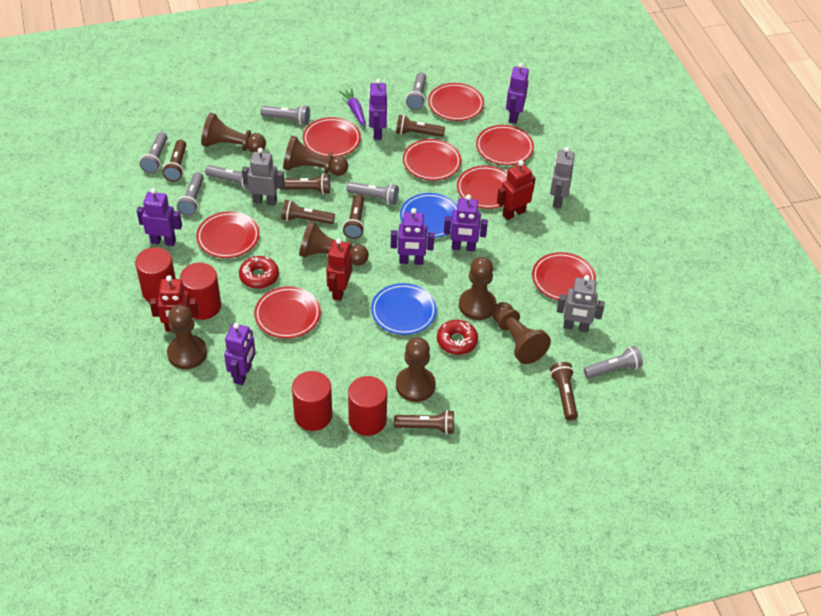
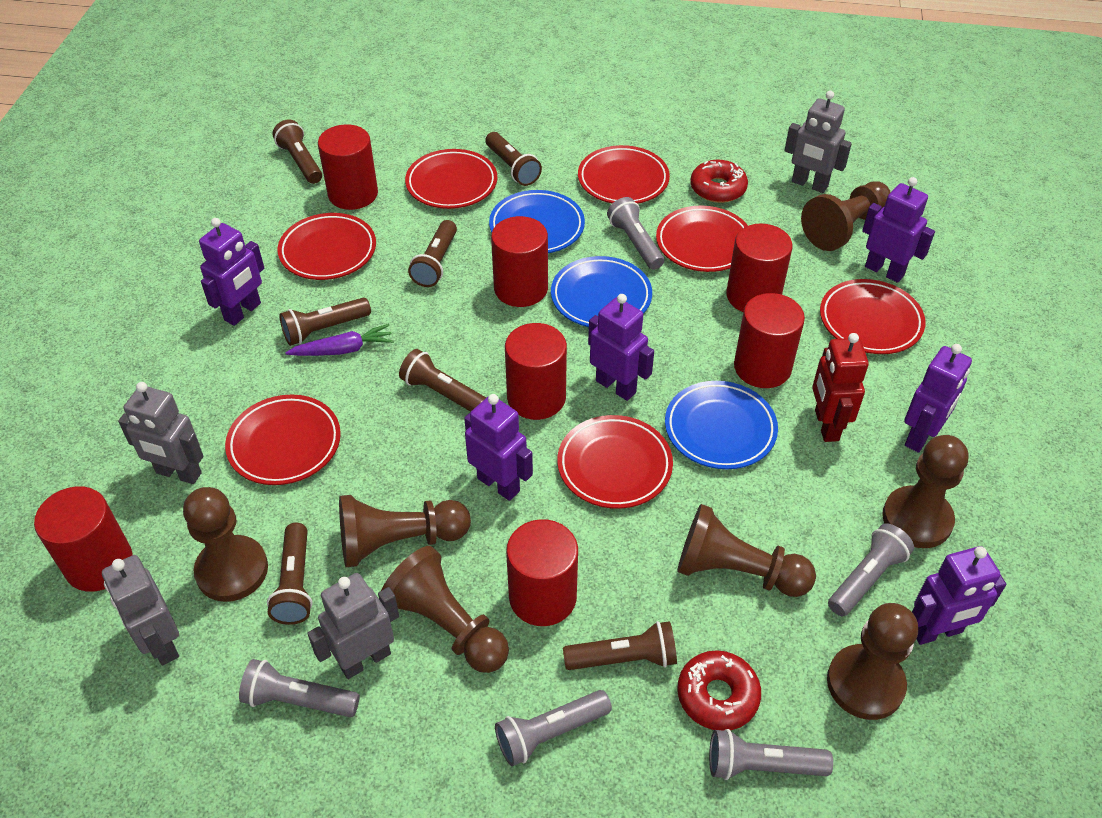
blue plate: 2 -> 3
grey flashlight: 7 -> 5
grey robot: 3 -> 4
red cylinder: 4 -> 7
red plate: 8 -> 7
red robot: 3 -> 1

